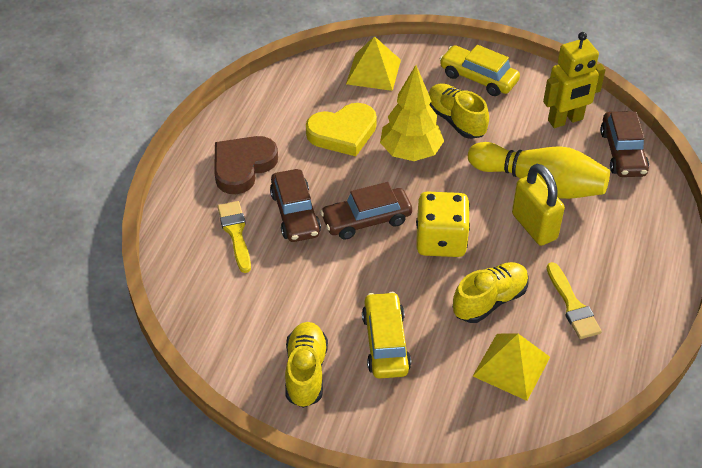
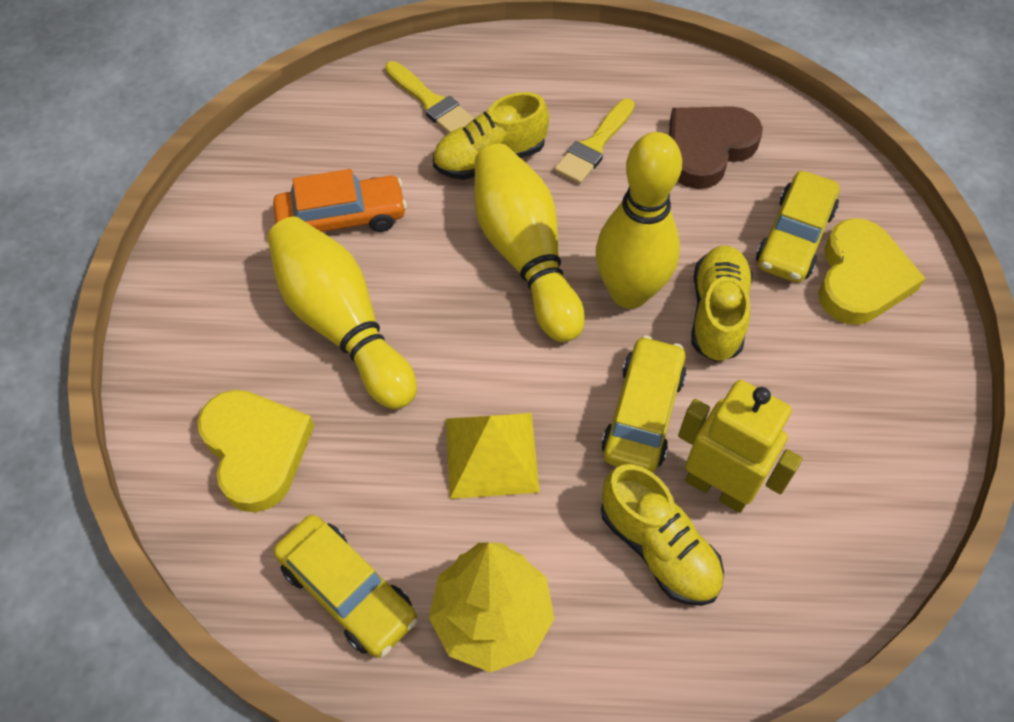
brown car: 3 -> 0
orange car: 0 -> 1
yellow bowling pin: 1 -> 3
yellow car: 2 -> 3
yellow dice: 1 -> 0
yellow heart: 1 -> 2
yellow padlock: 1 -> 0
yellow pyramid: 2 -> 1

